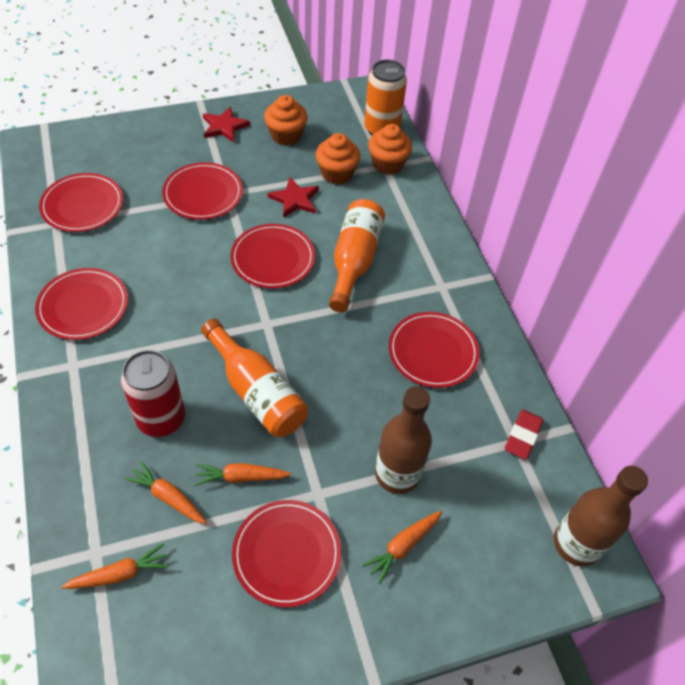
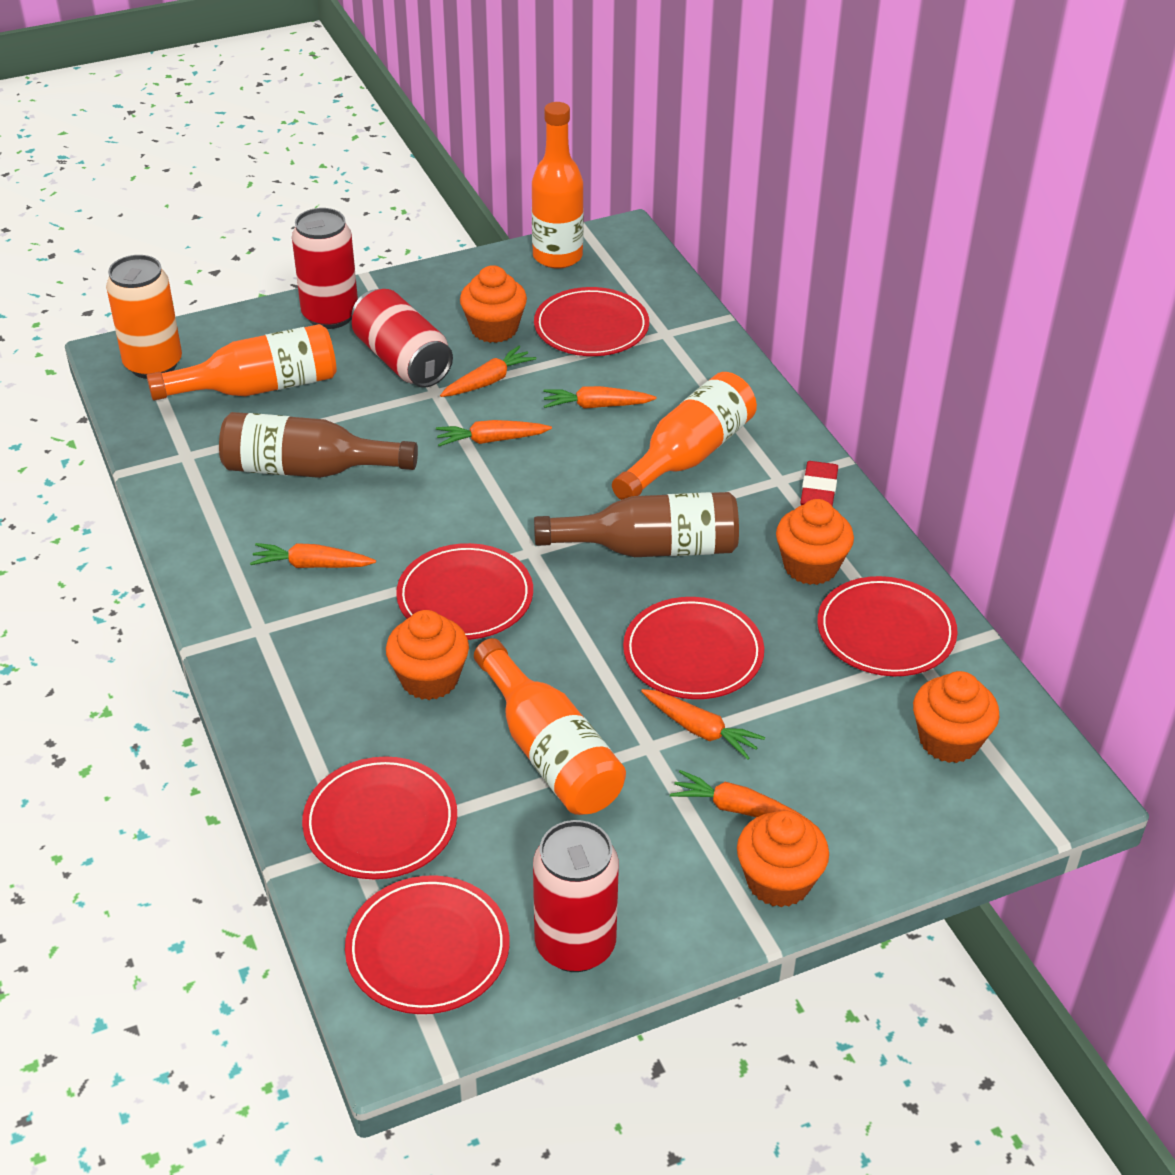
orange bottle: 2 -> 4
orange carrot: 4 -> 6
orange cupcake: 3 -> 5
red can: 1 -> 3
red star: 2 -> 0

